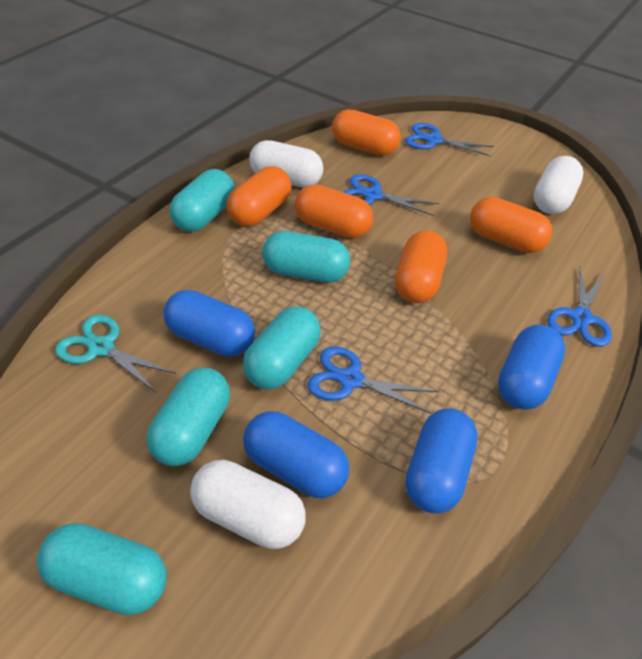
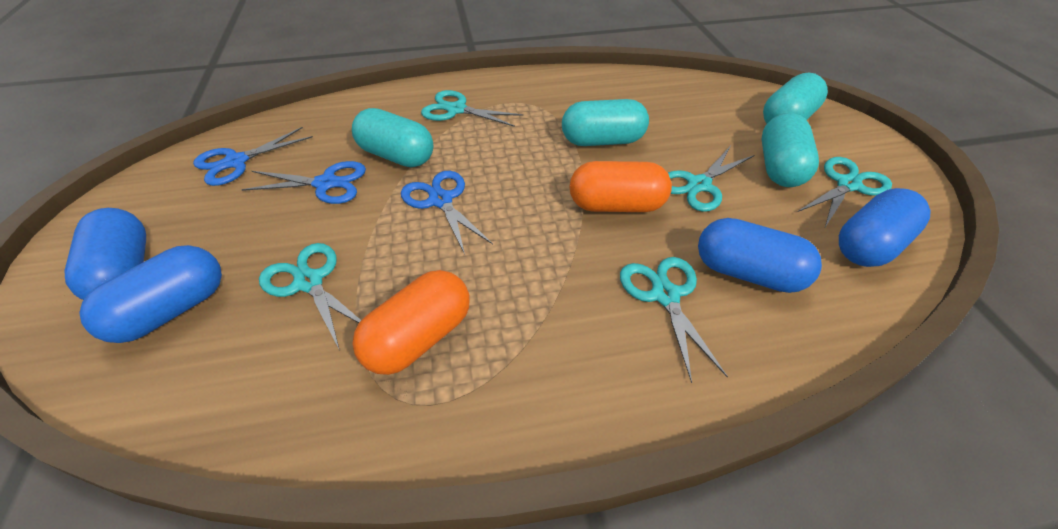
blue scissors: 4 -> 3
orange capsule: 5 -> 2
turquoise capsule: 5 -> 4
turquoise scissors: 1 -> 5
white capsule: 3 -> 0

